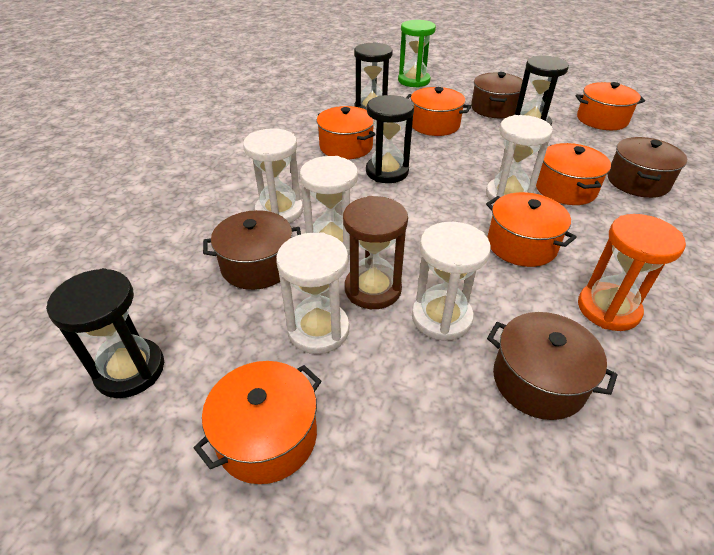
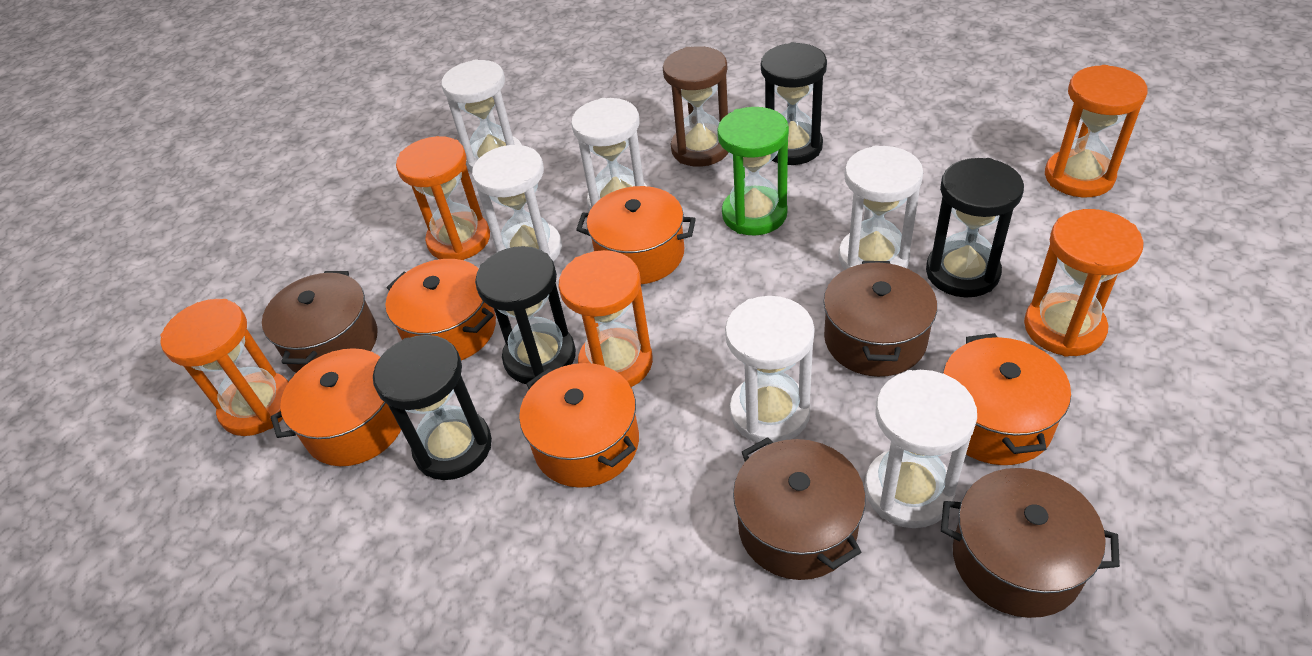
orange hourglass: 1 -> 5
orange pot: 6 -> 5
white hourglass: 5 -> 6

